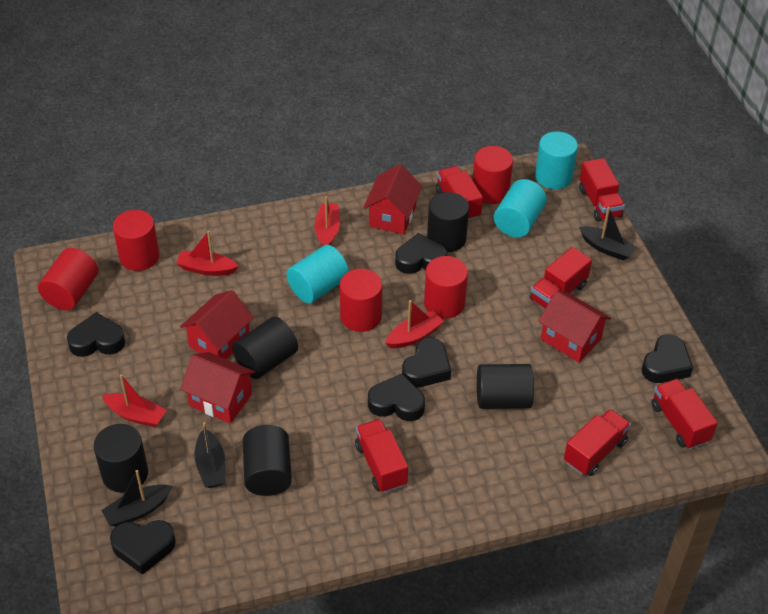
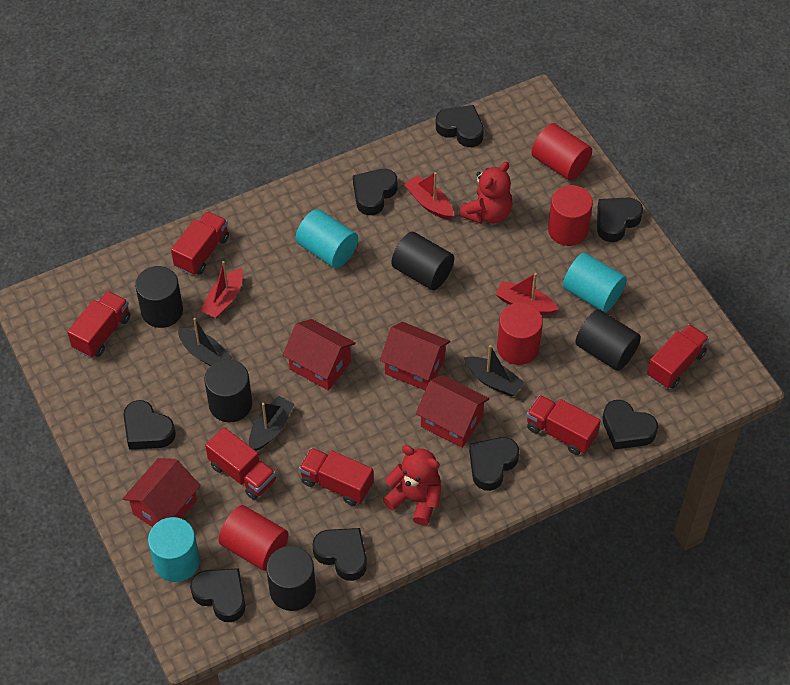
black heart: 6 -> 8
red boat: 4 -> 3
red cylinder: 5 -> 4
red teddy bear: 0 -> 2

